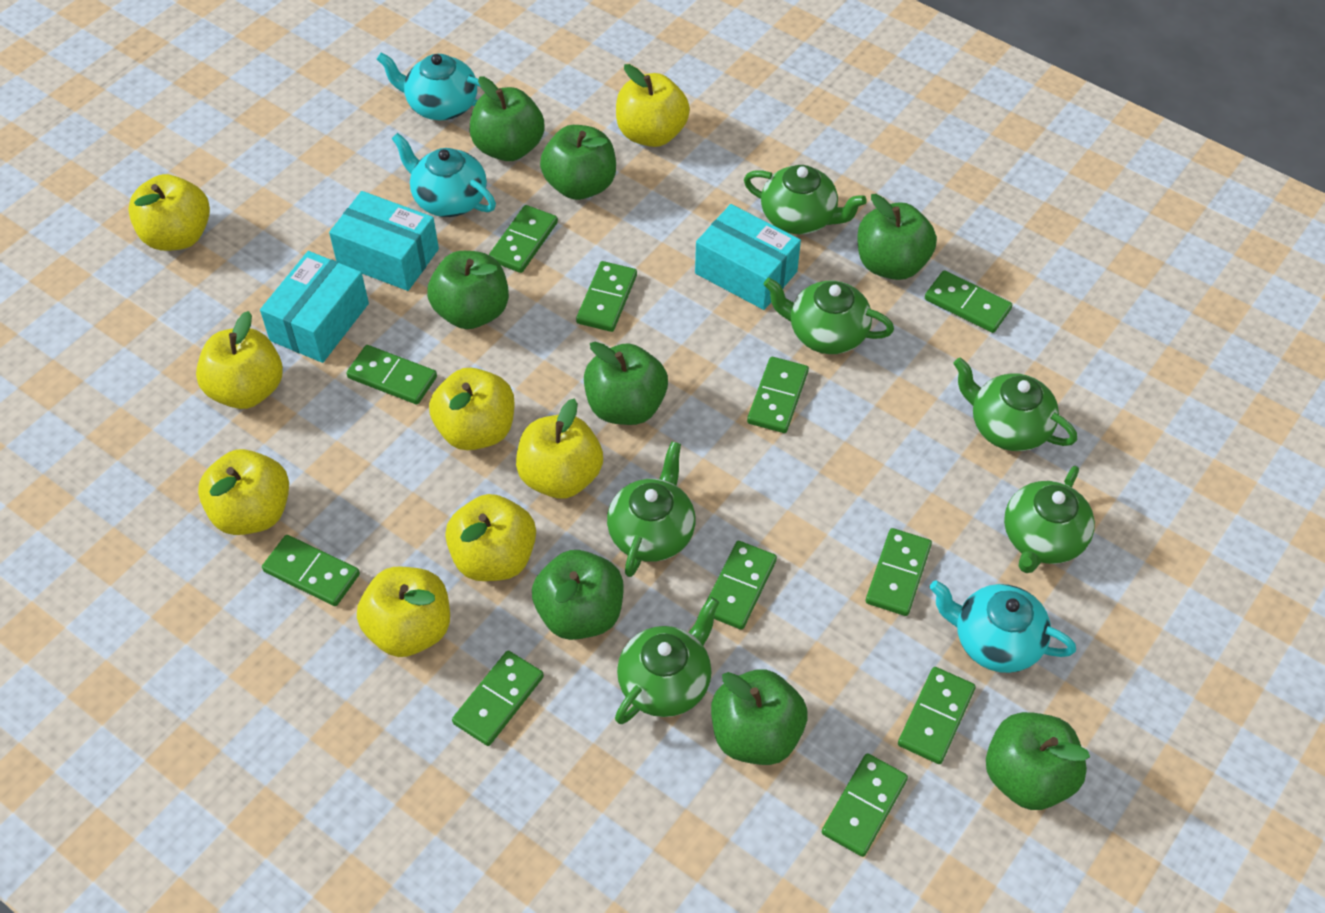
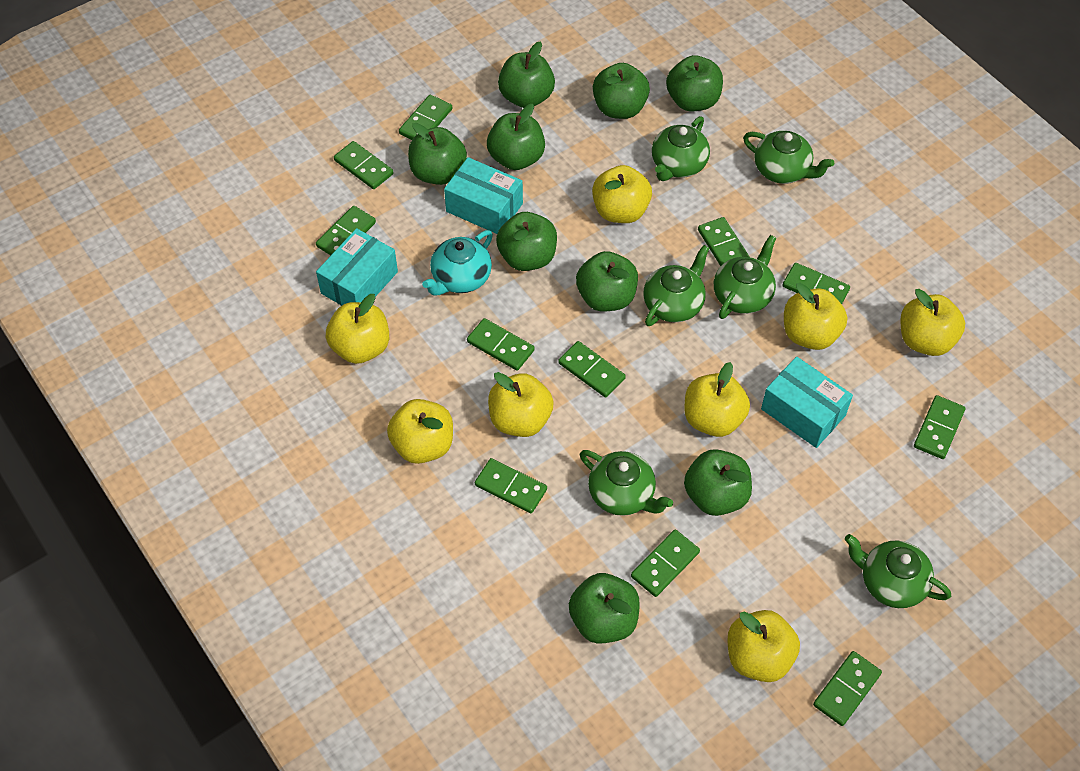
green apple: 8 -> 9
turquoise teapot: 3 -> 1

